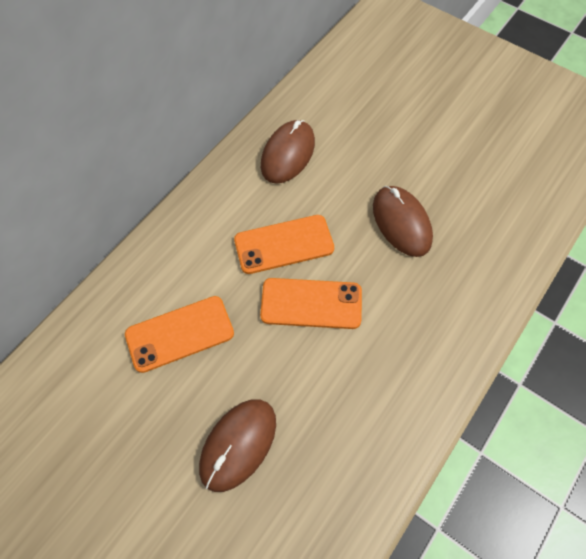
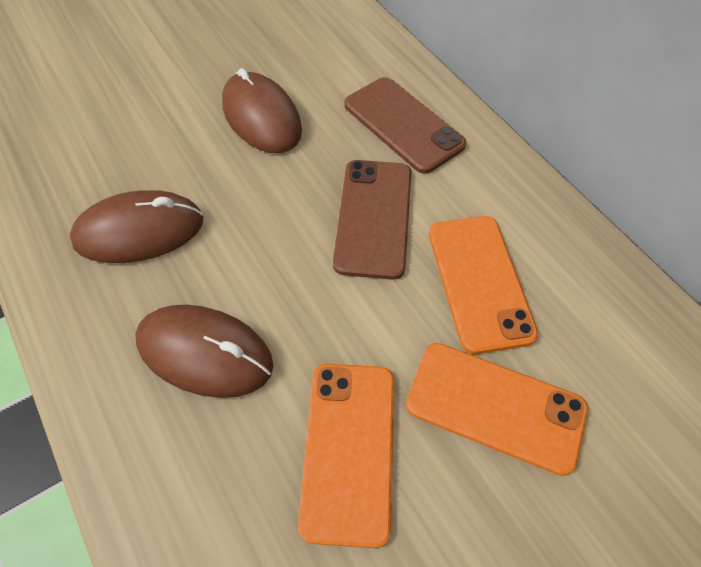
brown phone: 0 -> 2

